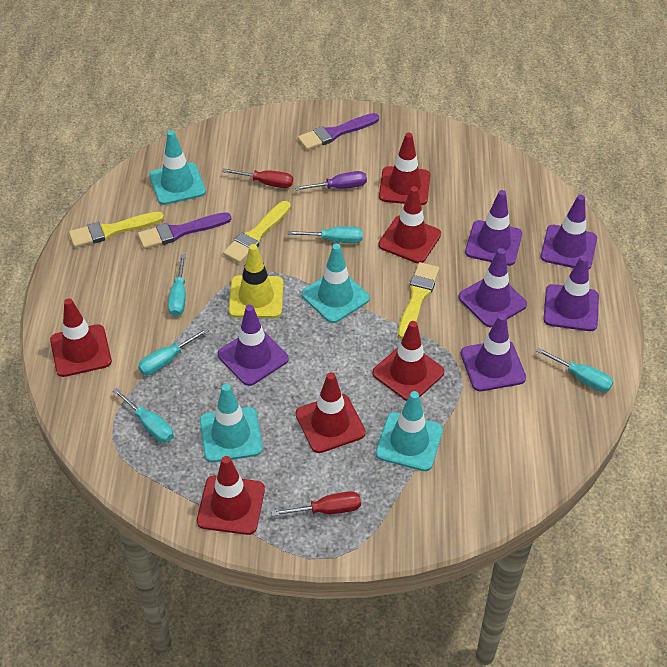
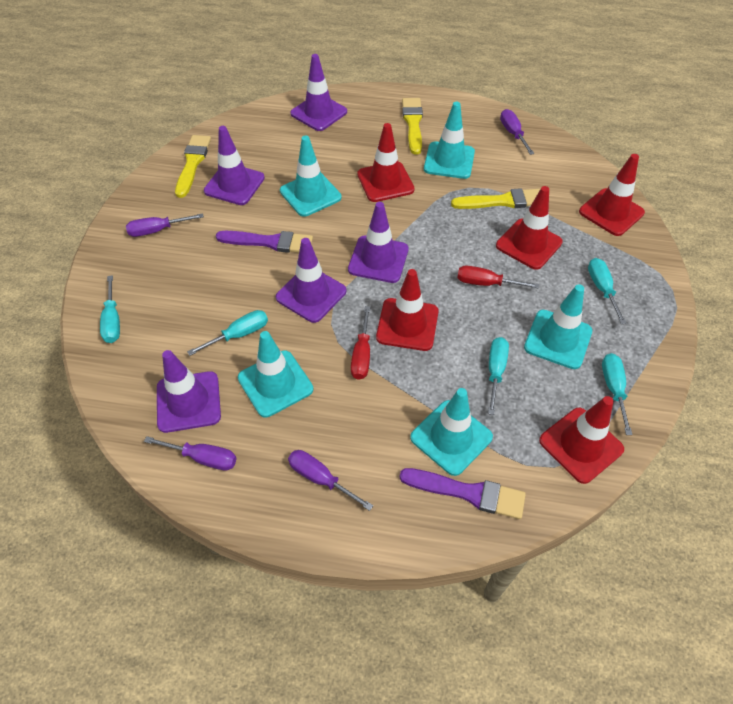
purple screwdriver: 1 -> 4
purple traffic cone: 6 -> 5
red traffic cone: 6 -> 5
turquoise traffic cone: 4 -> 5
yellow traffic cone: 1 -> 0

